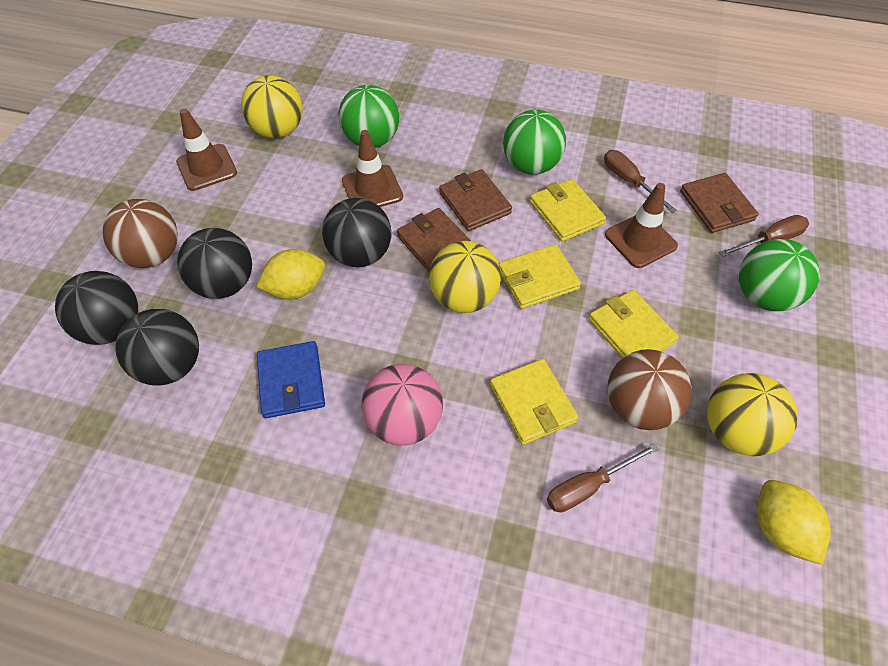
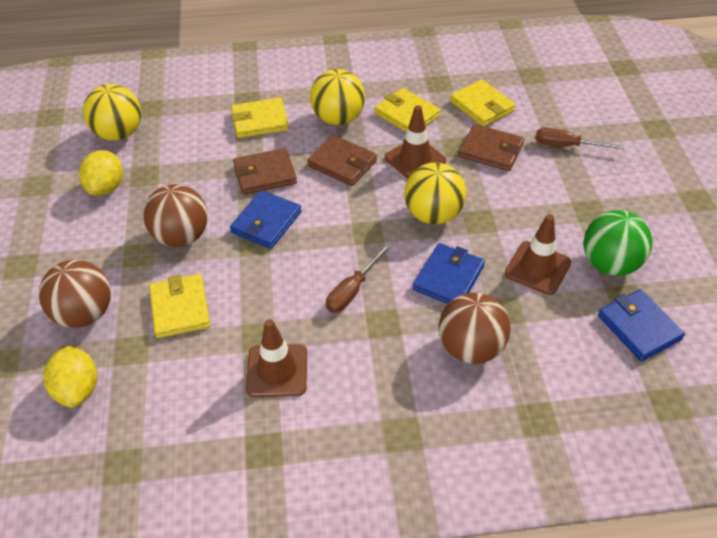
black ball: 4 -> 0
blue wallet: 1 -> 3
brown ball: 2 -> 3
brown screwdriver: 3 -> 2
green ball: 3 -> 1
pink ball: 1 -> 0

